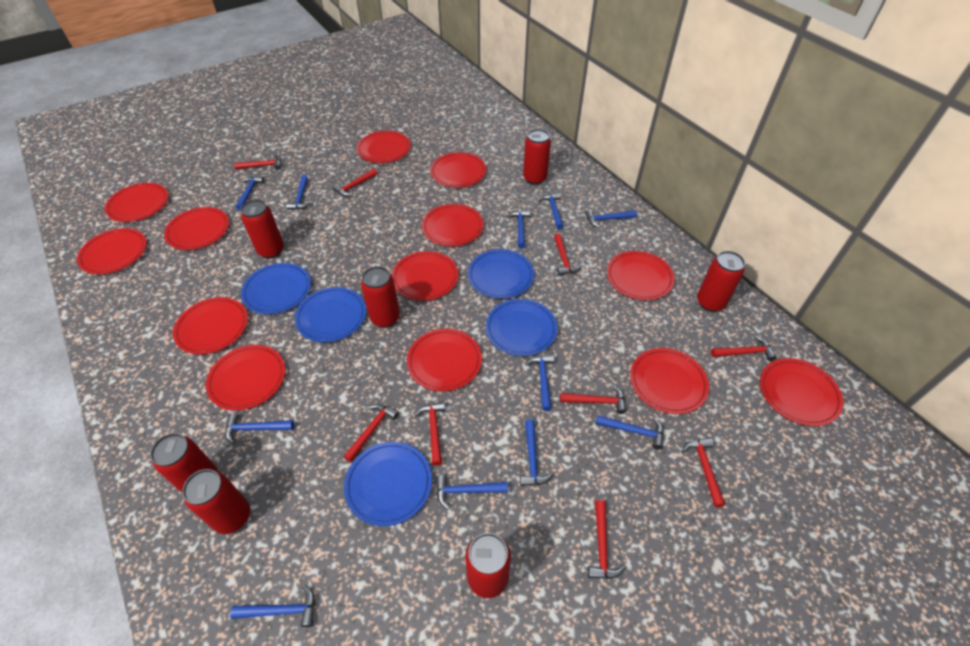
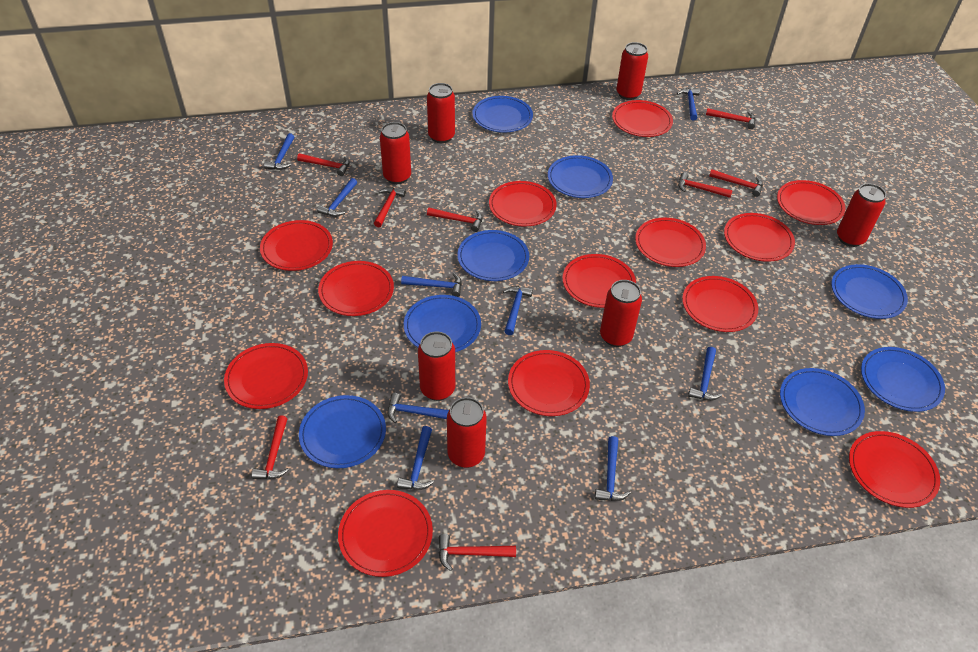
blue hammer: 11 -> 9
blue plate: 5 -> 8
red hammer: 9 -> 8

